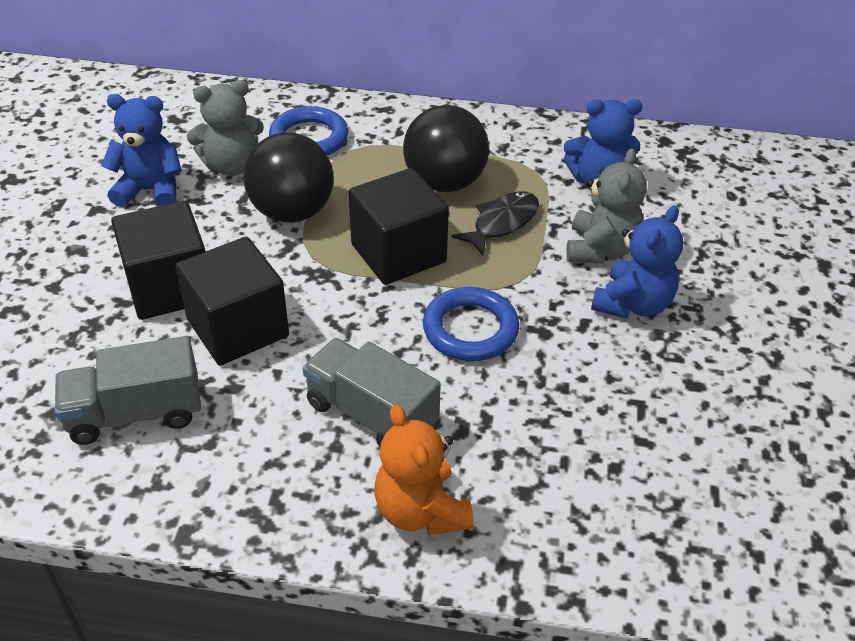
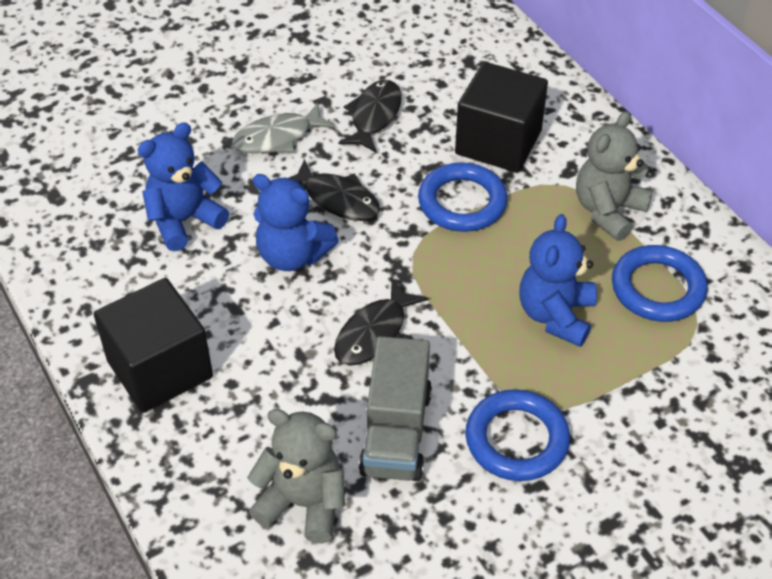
black ball: 2 -> 0
black cube: 3 -> 2
black fish: 1 -> 3
blue ring: 2 -> 3
grey fish: 0 -> 1
grey truck: 2 -> 1
orange teddy bear: 1 -> 0

